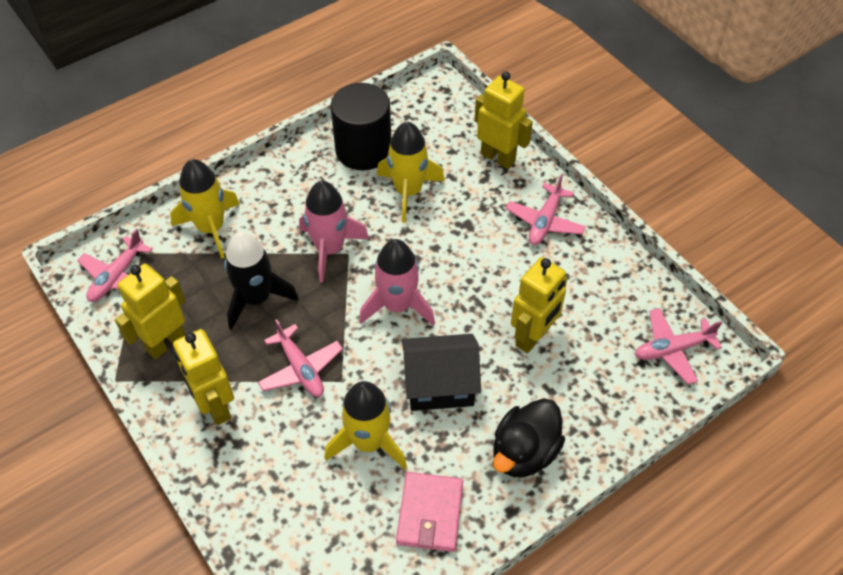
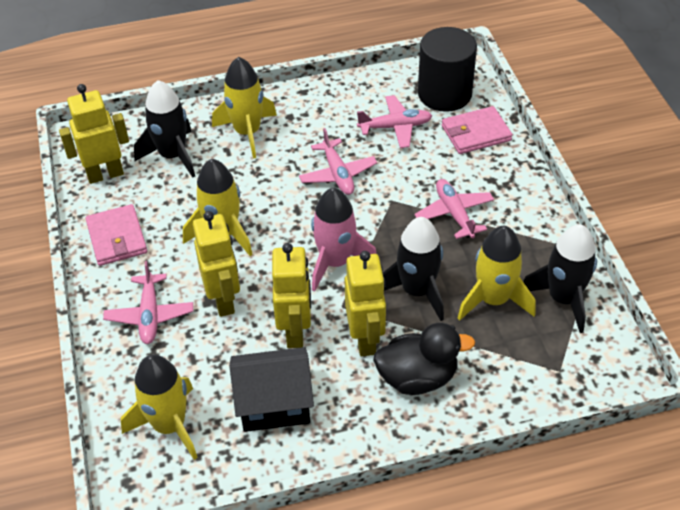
black rocket: 1 -> 3
pink rocket: 2 -> 1
pink wallet: 1 -> 2
yellow rocket: 3 -> 4

